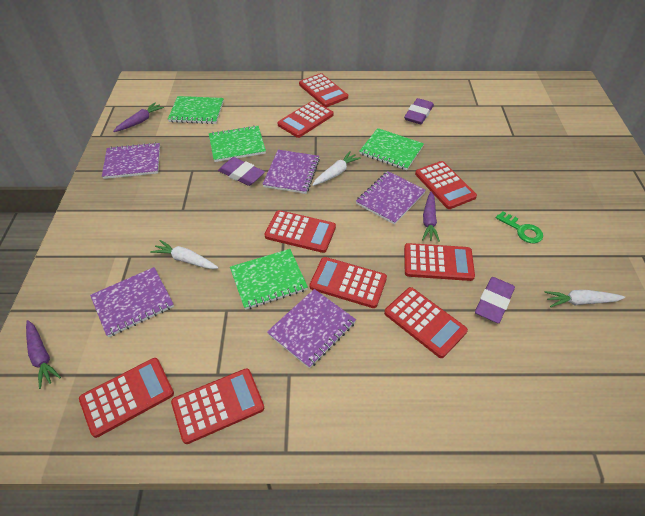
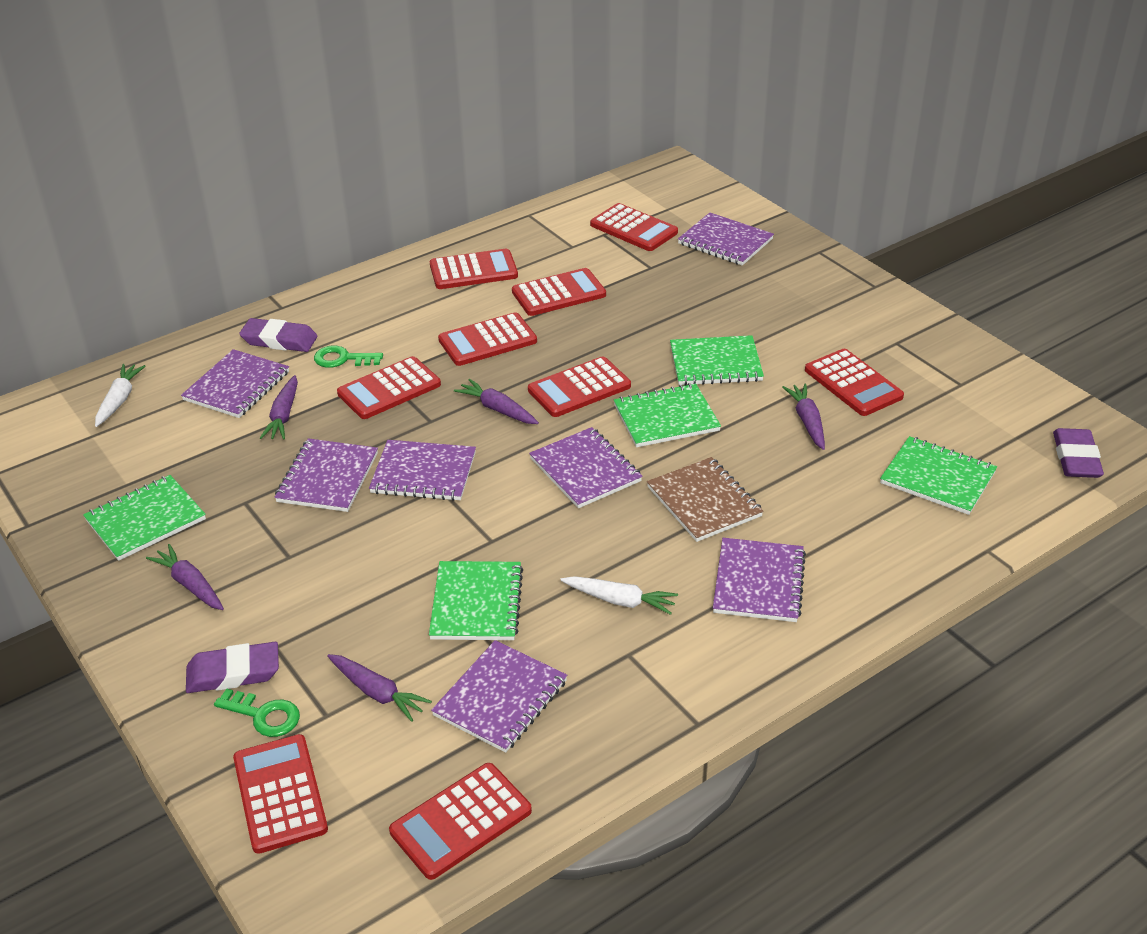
brown notebook: 0 -> 1
green key: 1 -> 2
green notebook: 4 -> 5
purple carrot: 3 -> 5
purple notebook: 5 -> 7
white carrot: 3 -> 2

